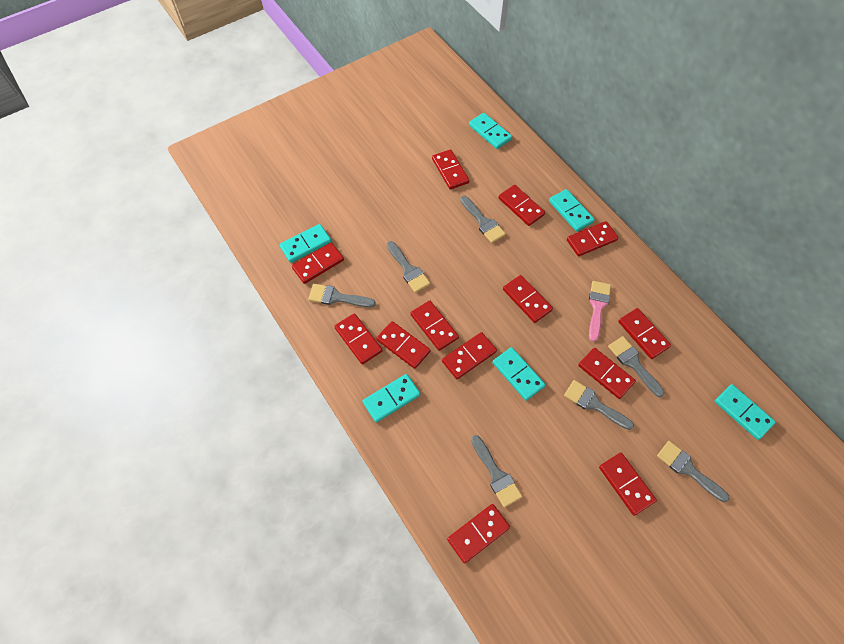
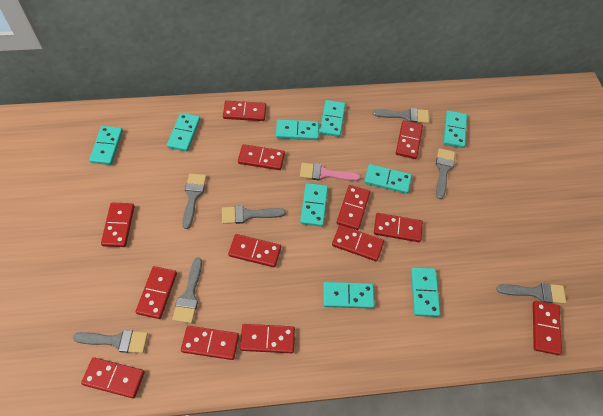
turquoise domino: 6 -> 9

